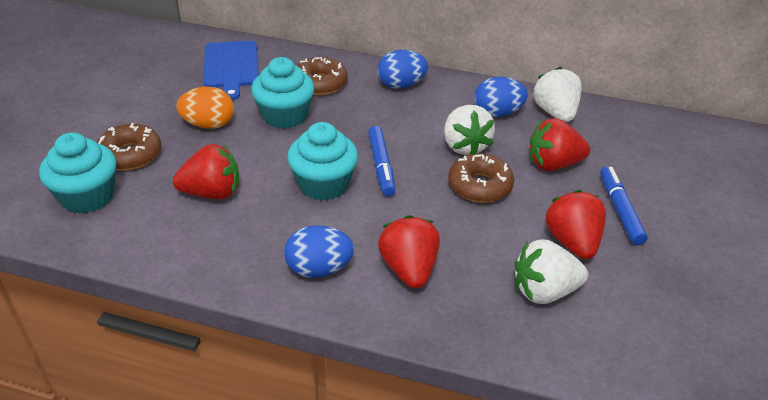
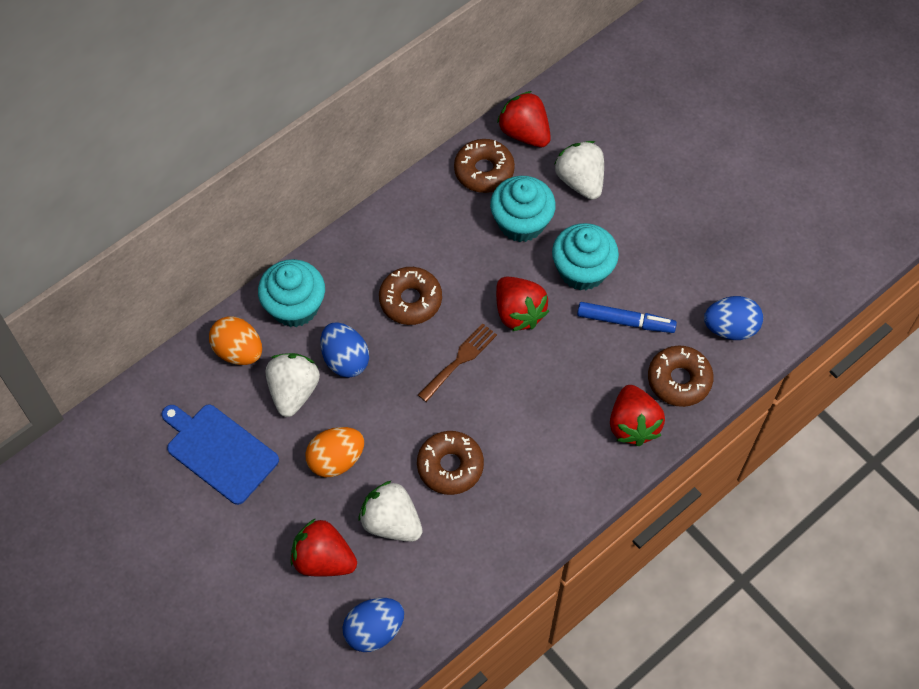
blue marker: 2 -> 1
brown donut: 3 -> 4
brown fork: 0 -> 1
orange egg: 1 -> 2

